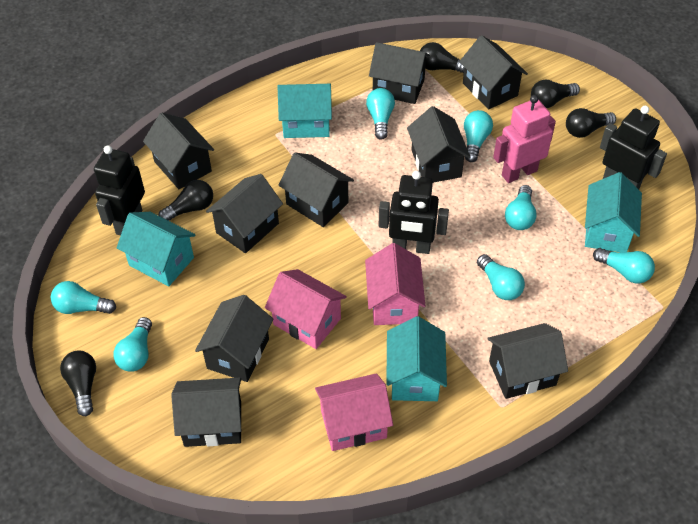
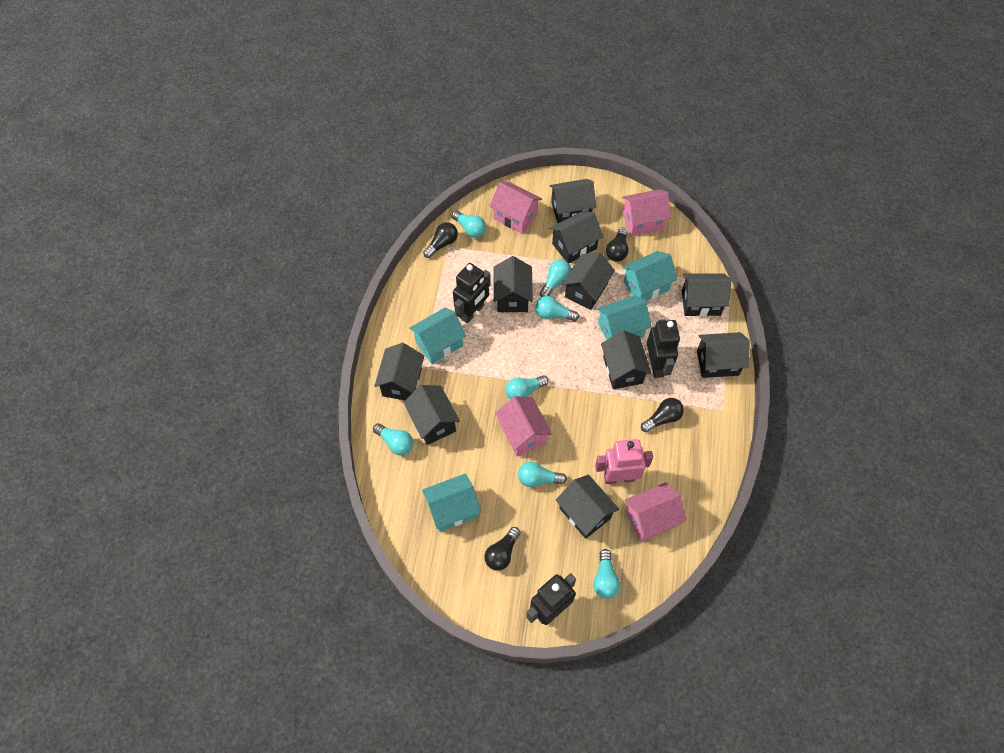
black house: 9 -> 10
black light bulb: 5 -> 4
pink house: 3 -> 4

